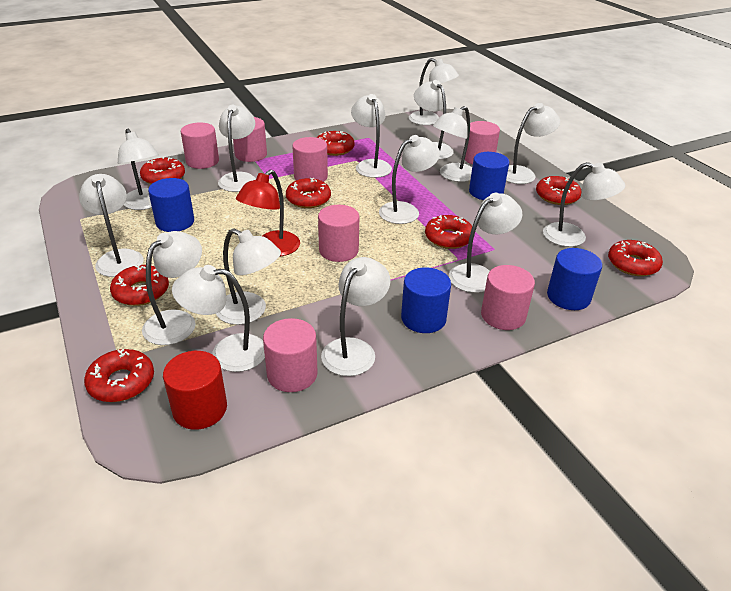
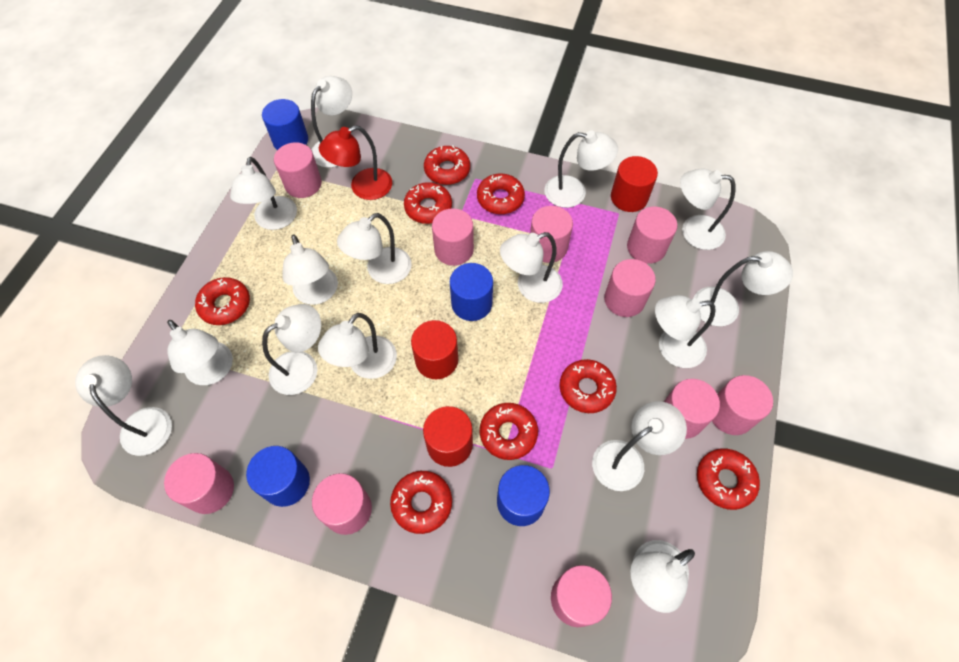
pink cylinder: 7 -> 10
red cylinder: 1 -> 3

